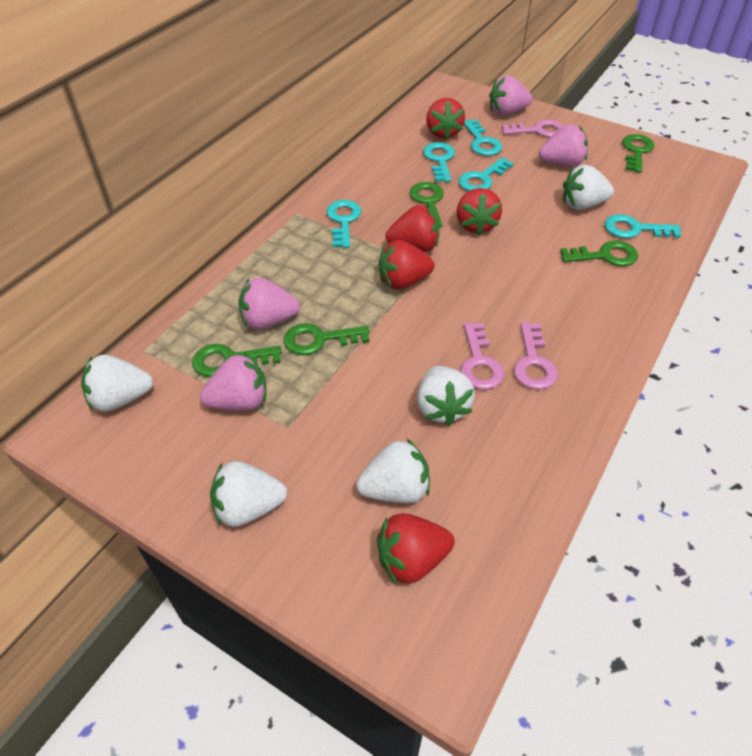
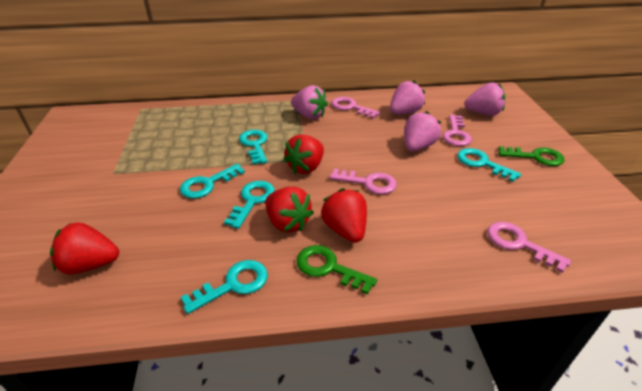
green key: 5 -> 2
pink key: 3 -> 4
red strawberry: 5 -> 4
white strawberry: 5 -> 0

